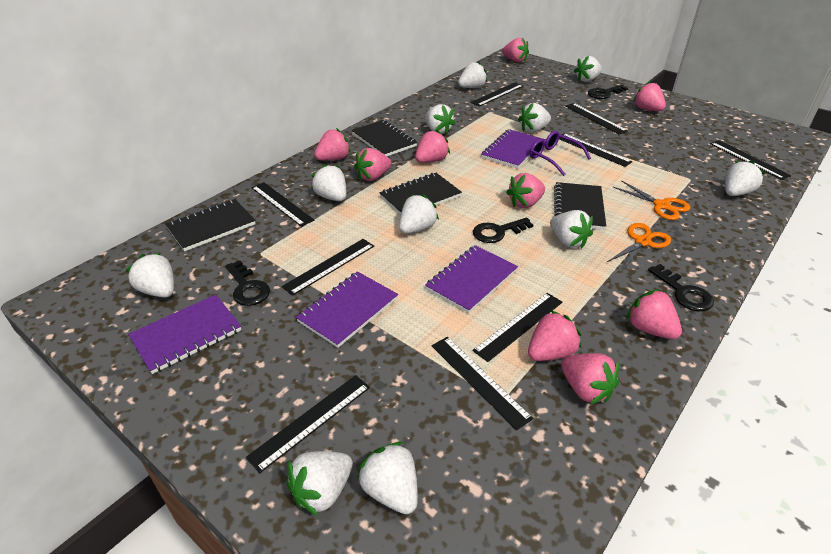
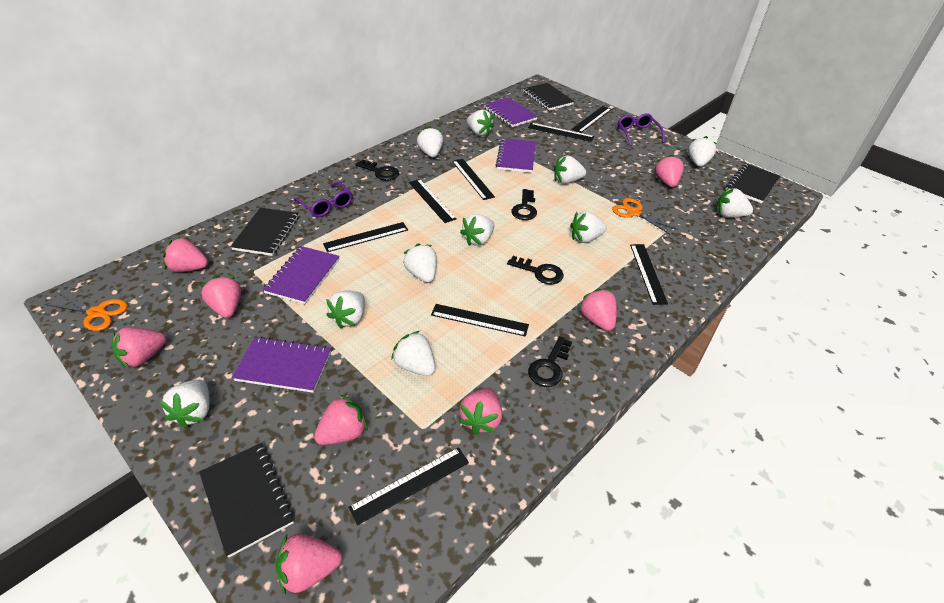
black ruler: 9 -> 8
pink strawberry: 9 -> 8
purple glasses: 1 -> 2

